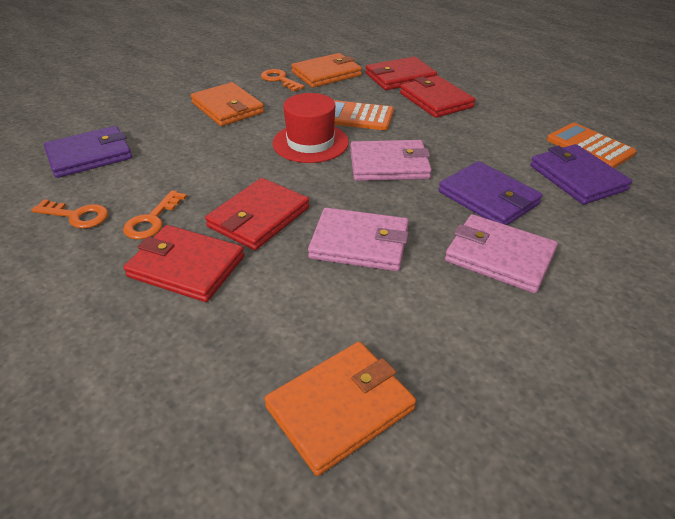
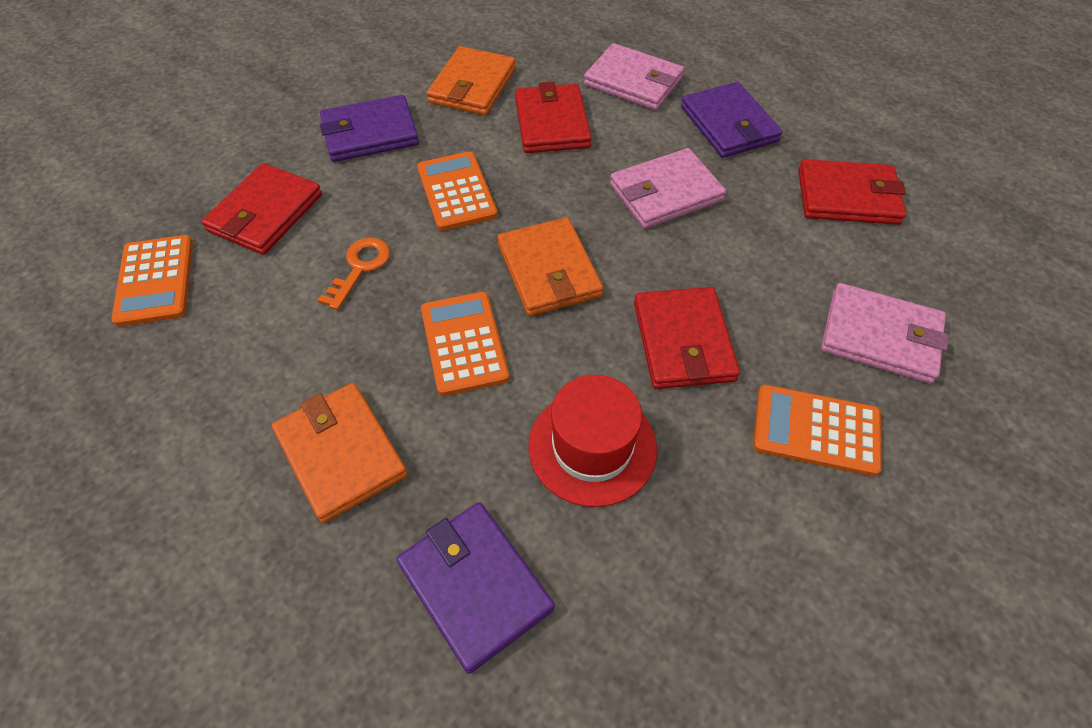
orange calculator: 2 -> 4
orange key: 3 -> 1

